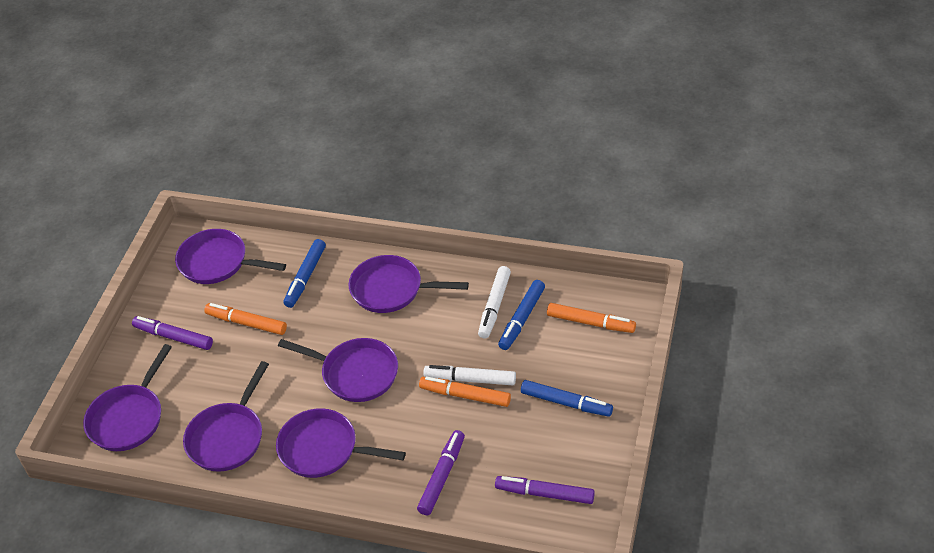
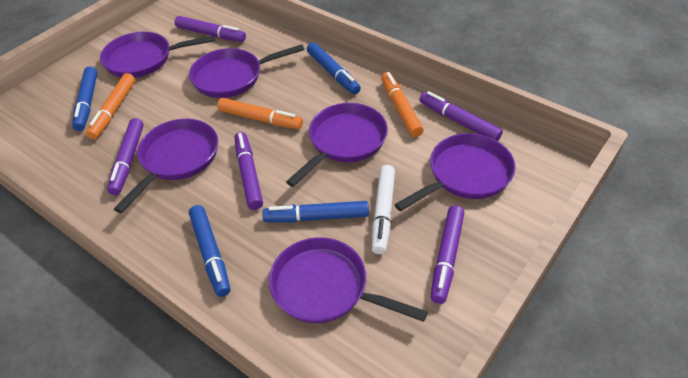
blue marker: 3 -> 4
purple marker: 3 -> 5
white marker: 2 -> 1

